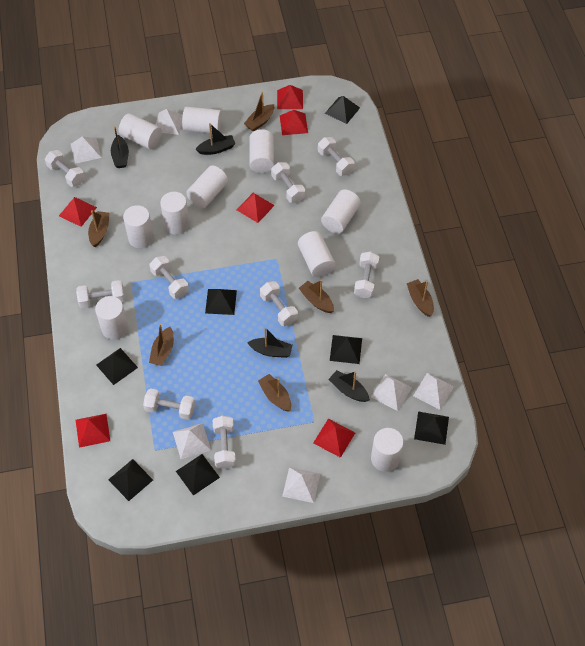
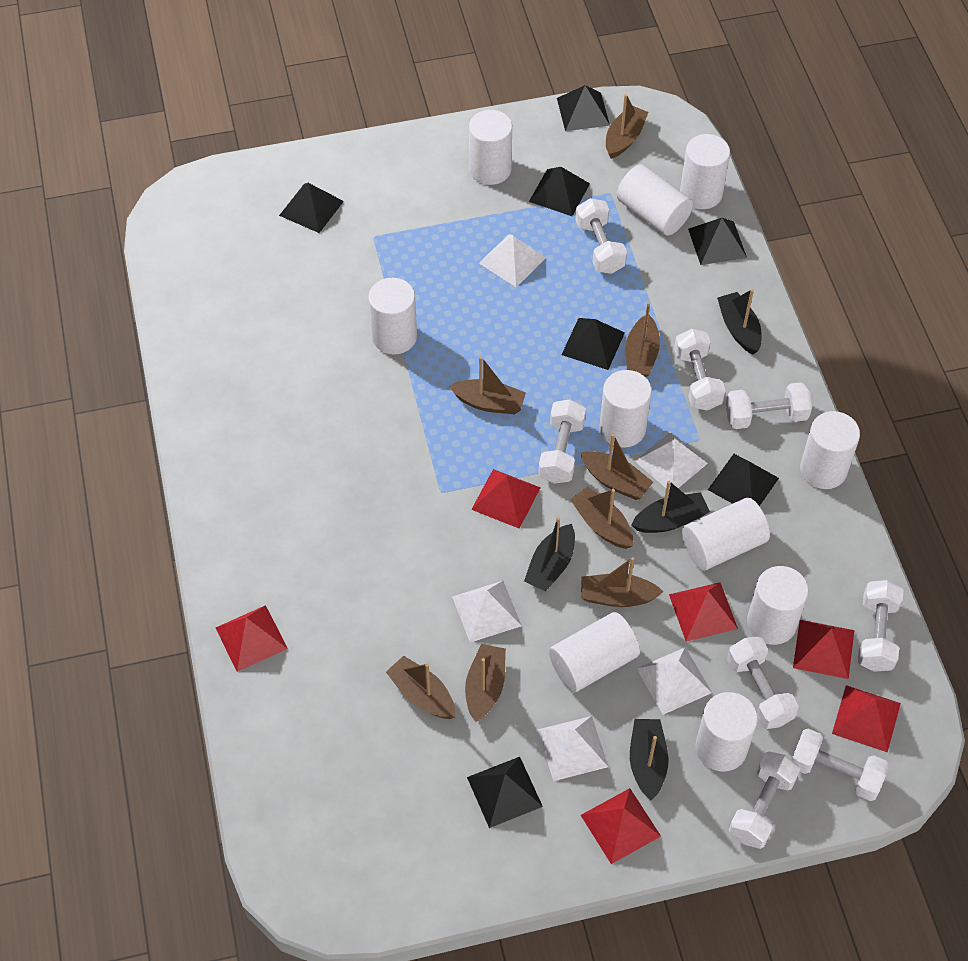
brown boat: 6 -> 8
white dumbbell: 9 -> 8
white pyramid: 6 -> 5

